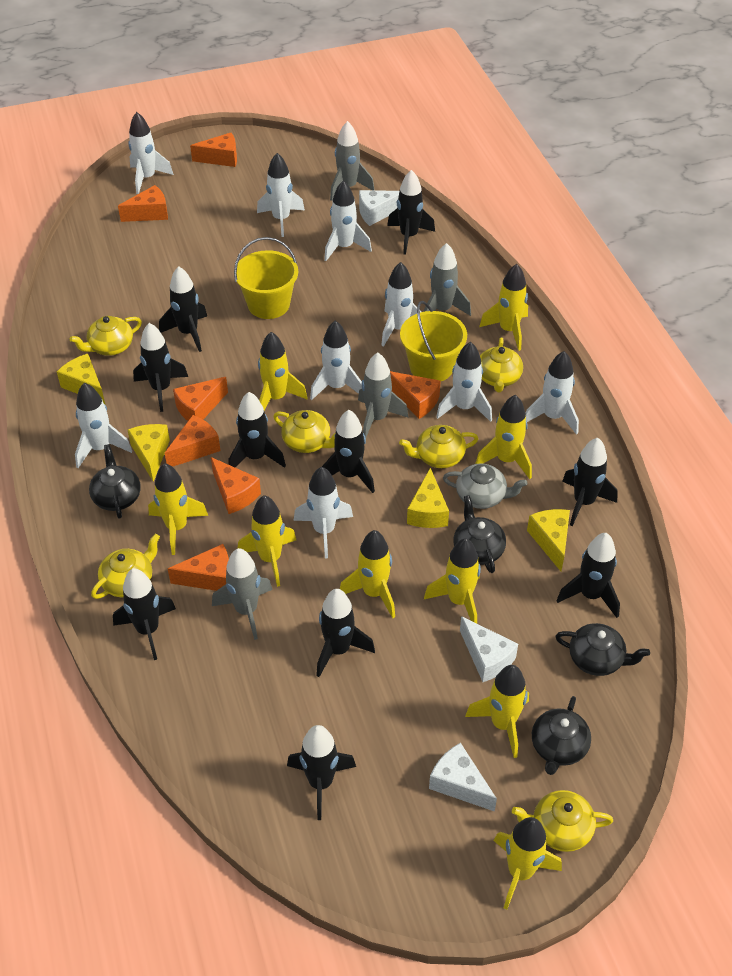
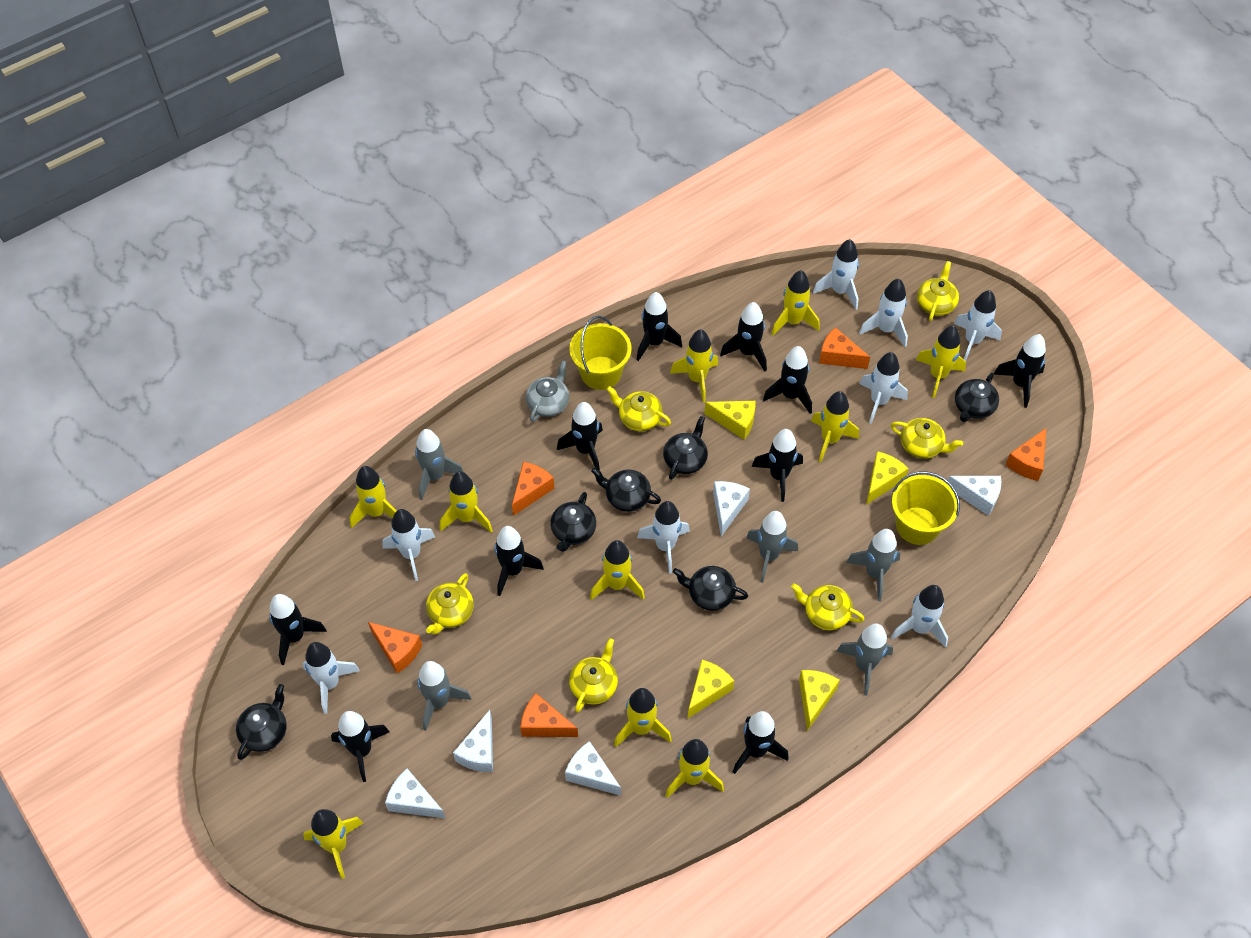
black teapot: 4 -> 6
grey rocket: 4 -> 5
orange cheese: 7 -> 5
white cheese: 3 -> 5
white rocket: 9 -> 8
yellow rocket: 9 -> 10

